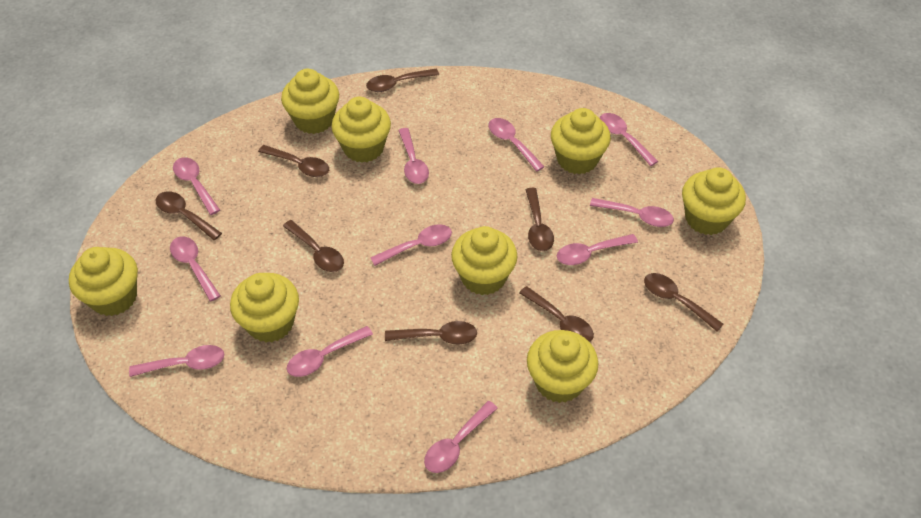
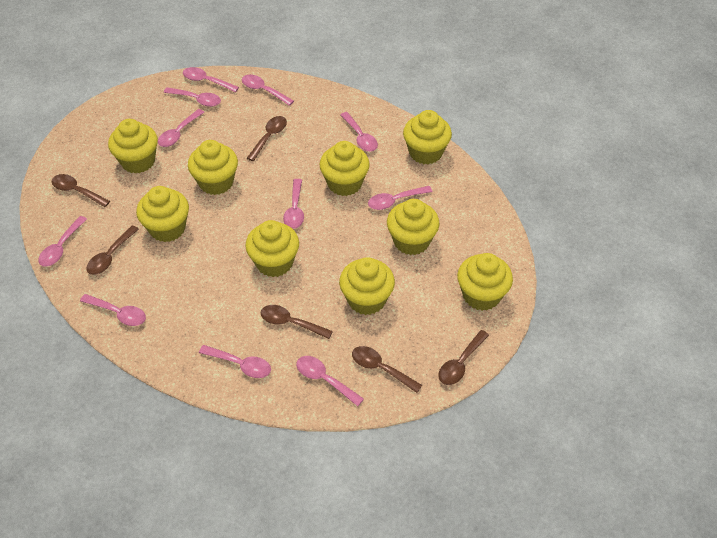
brown spoon: 8 -> 6
yellow cupcake: 8 -> 9

